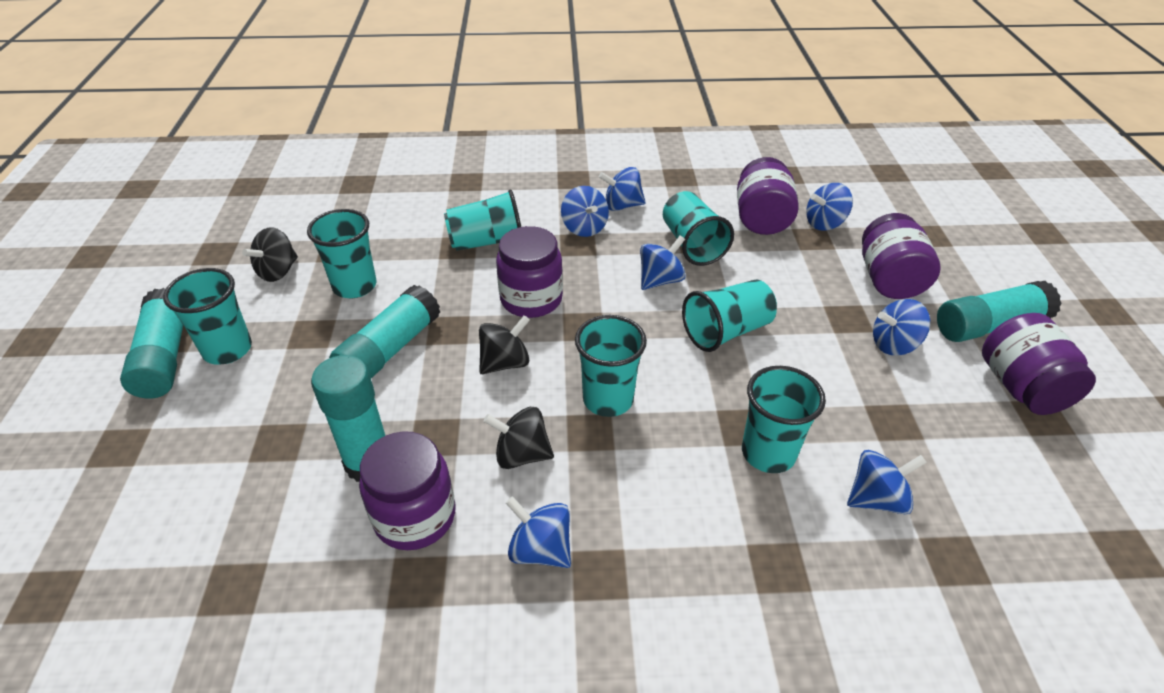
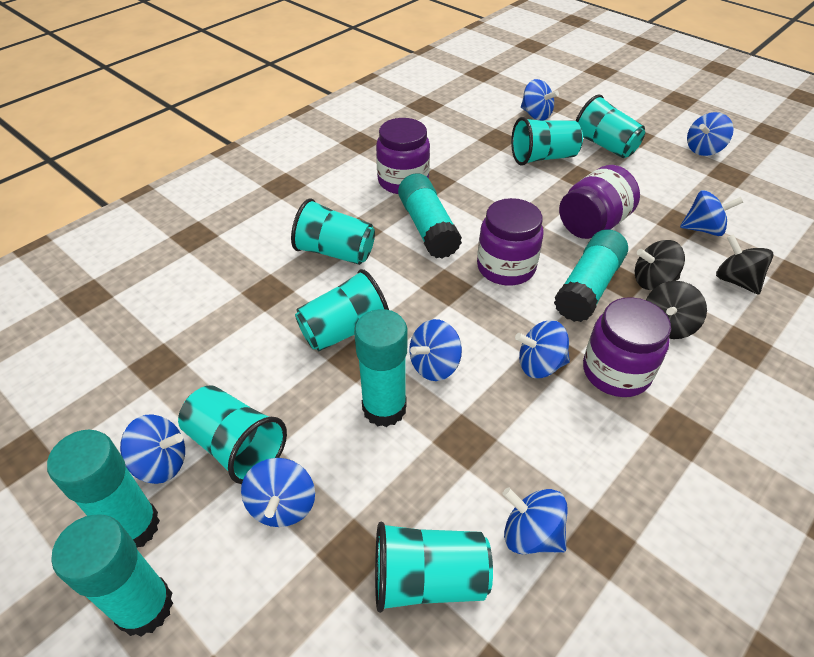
blue spinning top: 7 -> 8
purple jar: 5 -> 4
turquoise cup: 7 -> 6
turquoise glue stick: 4 -> 5

